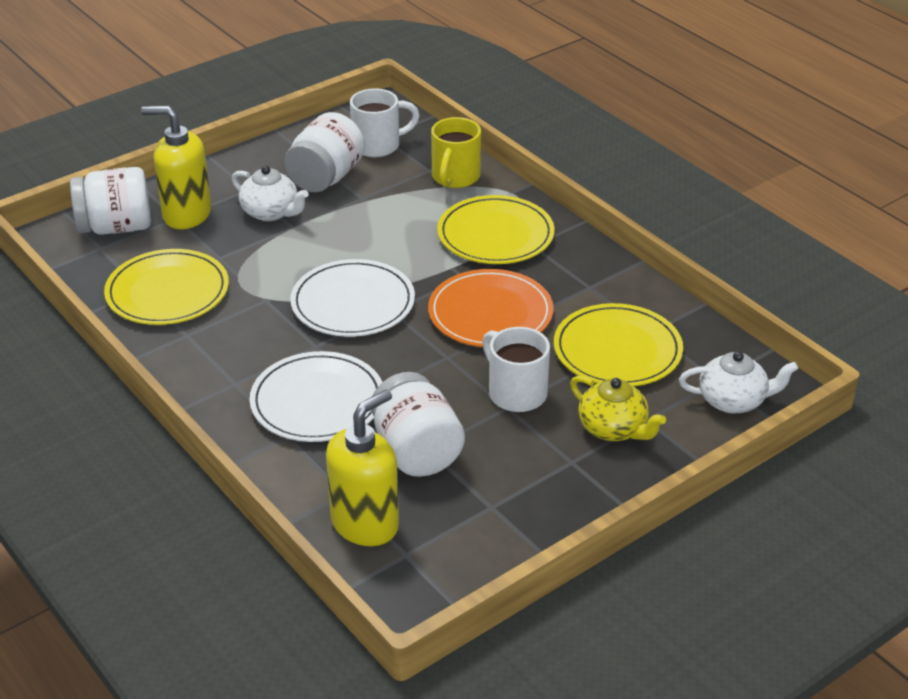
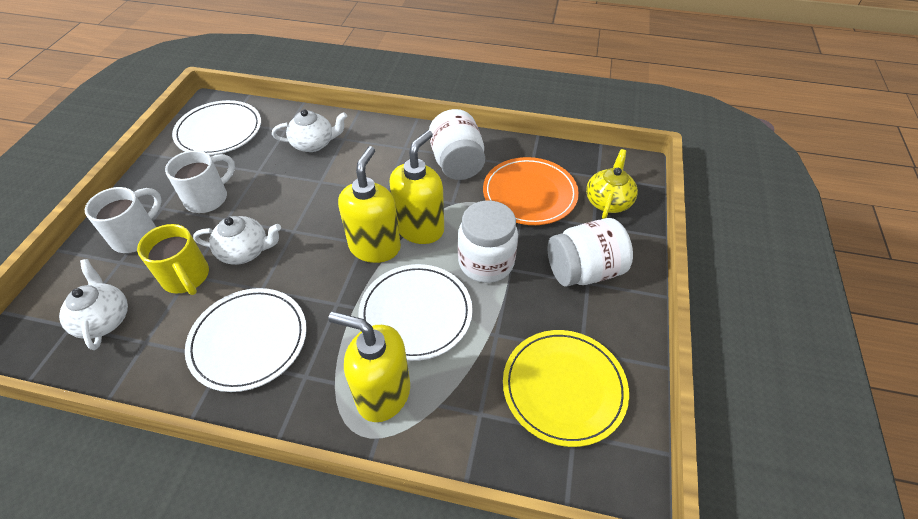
white plate: 2 -> 3
white teapot: 2 -> 3
yellow plate: 3 -> 1
yellow soap dispenser: 2 -> 3

